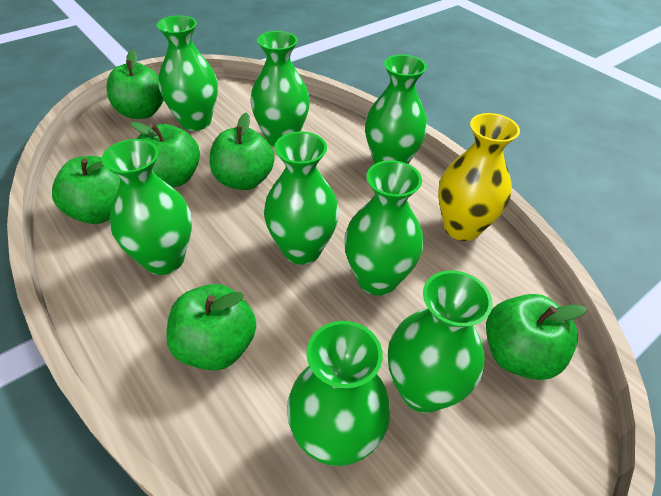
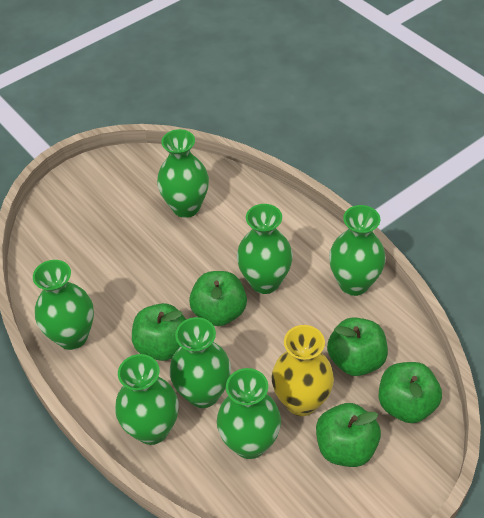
green apple: 6 -> 5
green vase: 8 -> 7

